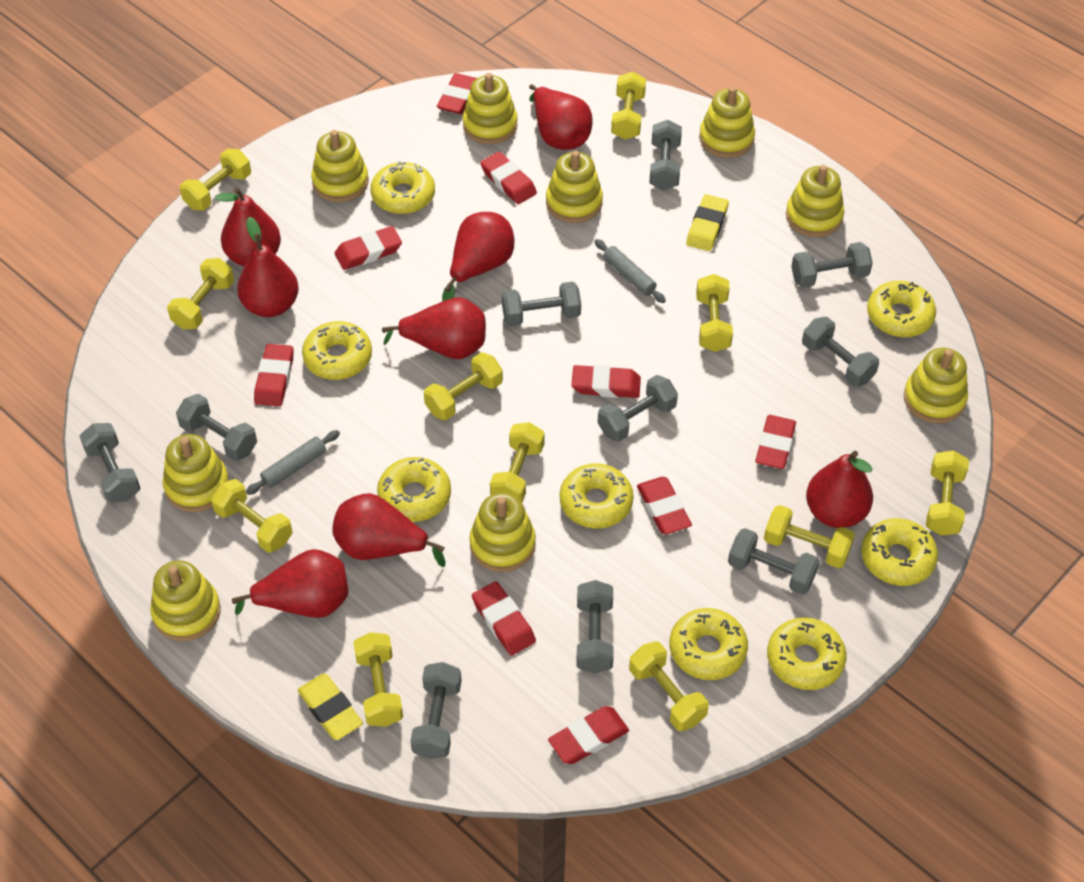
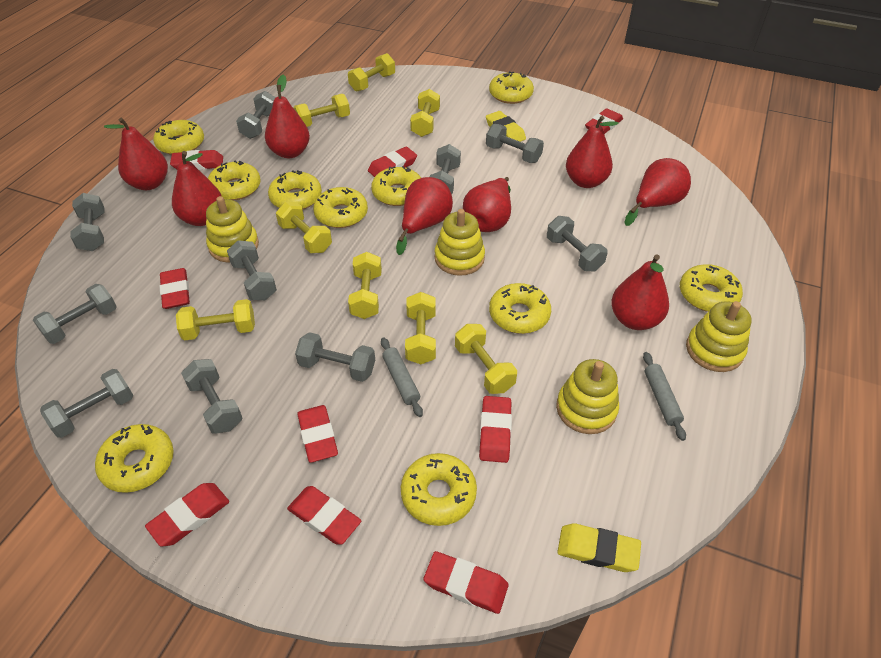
yellow donut: 8 -> 10
yellow dumbbell: 11 -> 8
yellow stacking toy: 9 -> 4

